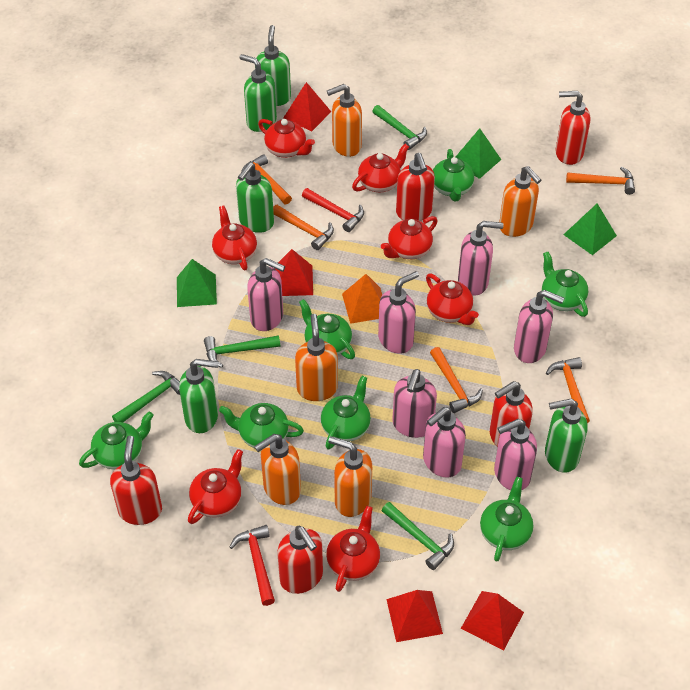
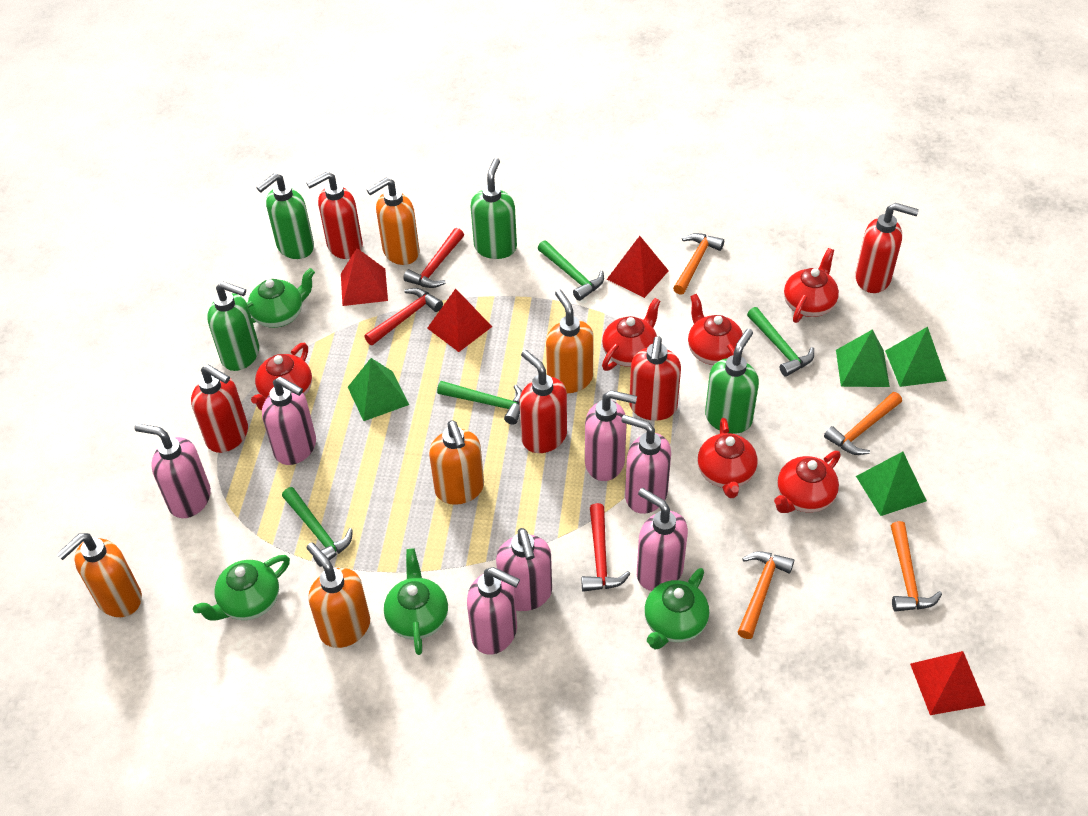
green pyramid: 3 -> 4
green soap dispenser: 5 -> 4
green teapot: 7 -> 4
orange hammer: 5 -> 4
orange pyramid: 1 -> 0
red hammer: 2 -> 3
red teapot: 7 -> 6

